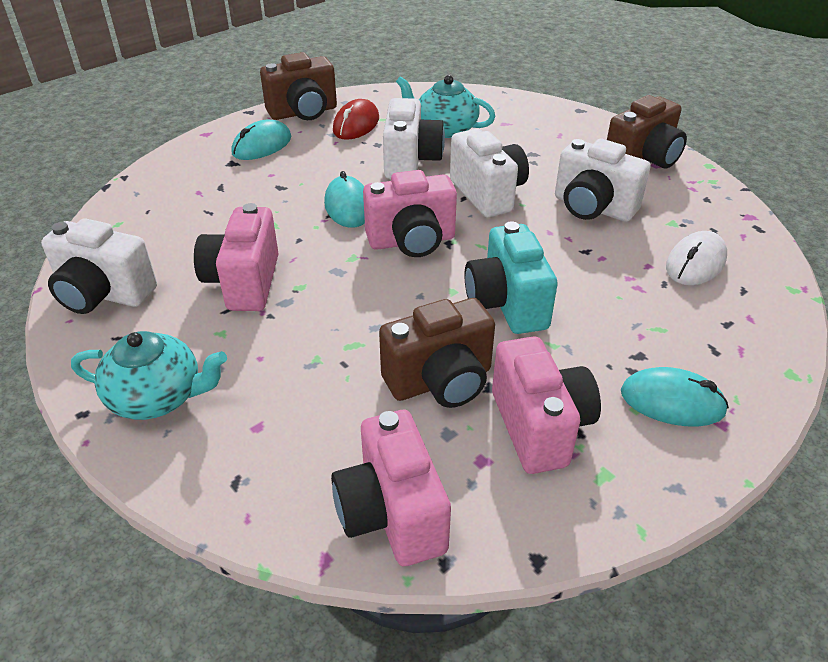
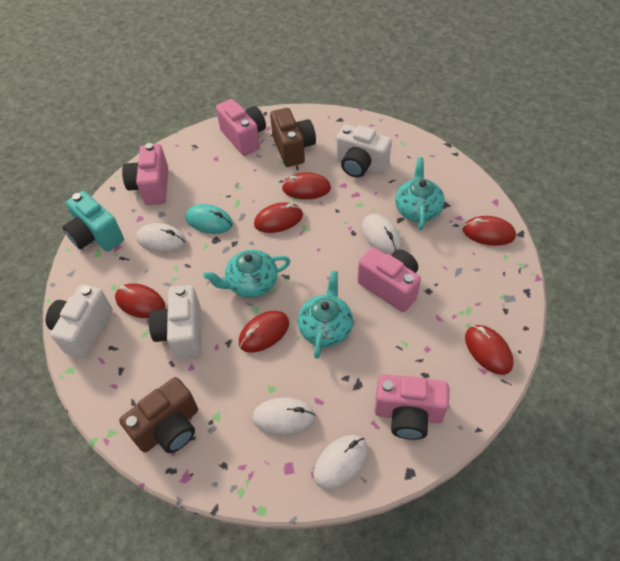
brown camera: 3 -> 2
red mouse: 1 -> 6
turquoise mouse: 3 -> 1
turquoise teapot: 2 -> 3
white camera: 4 -> 3
white mouse: 1 -> 4

